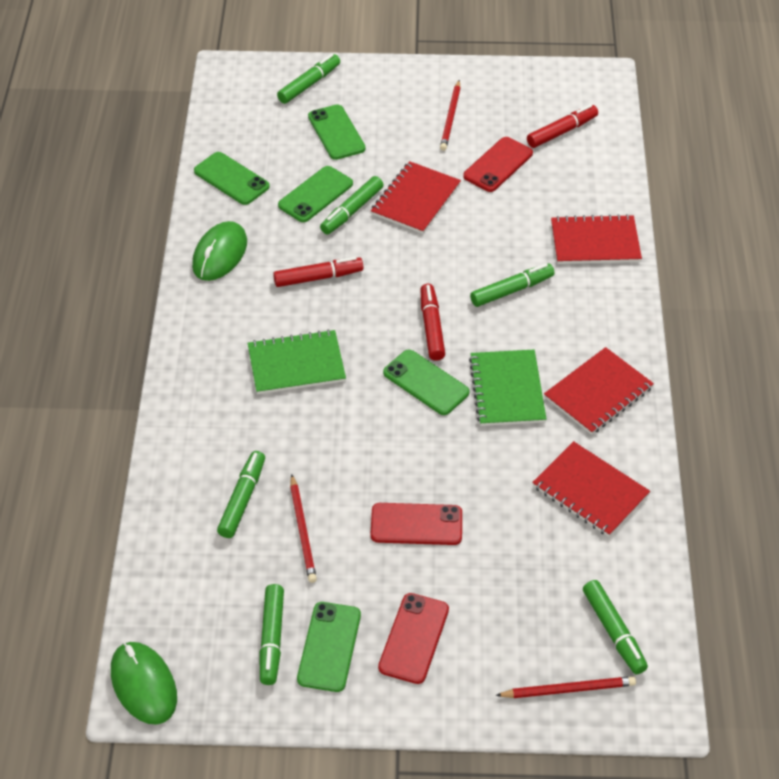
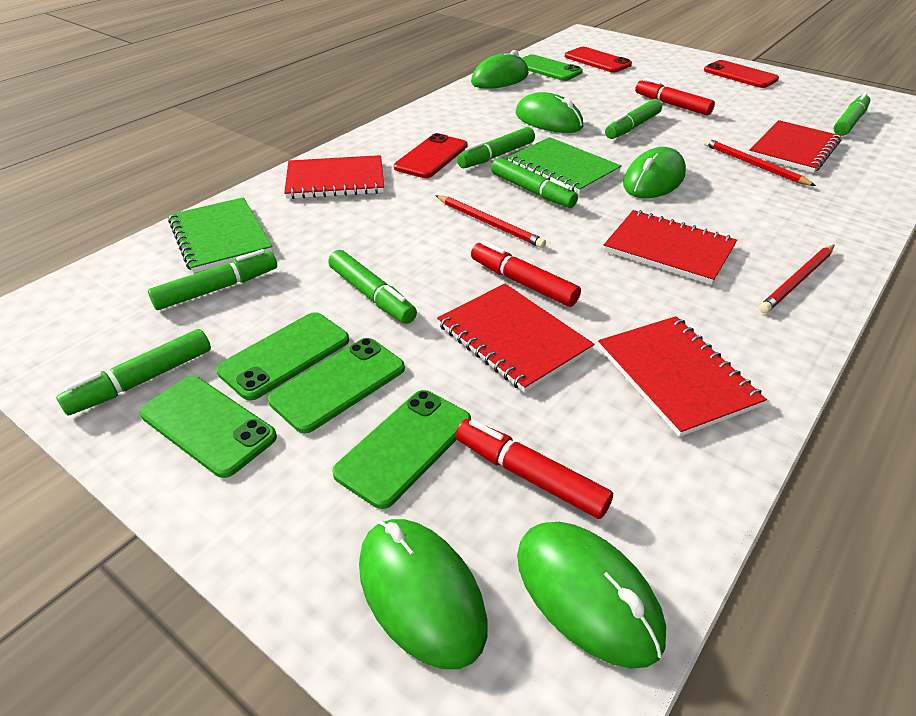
green marker: 6 -> 7
green mouse: 2 -> 5
red notebook: 4 -> 5

